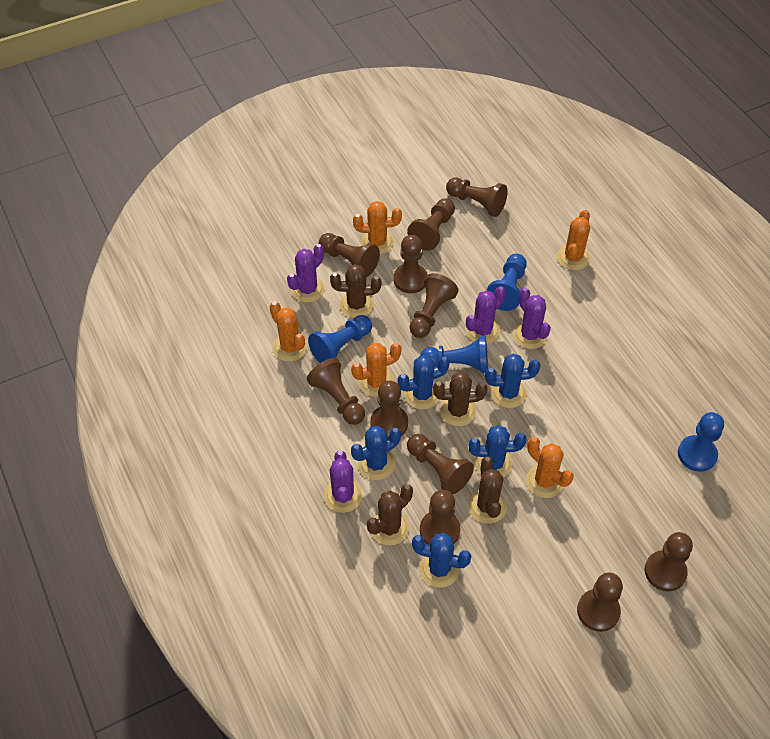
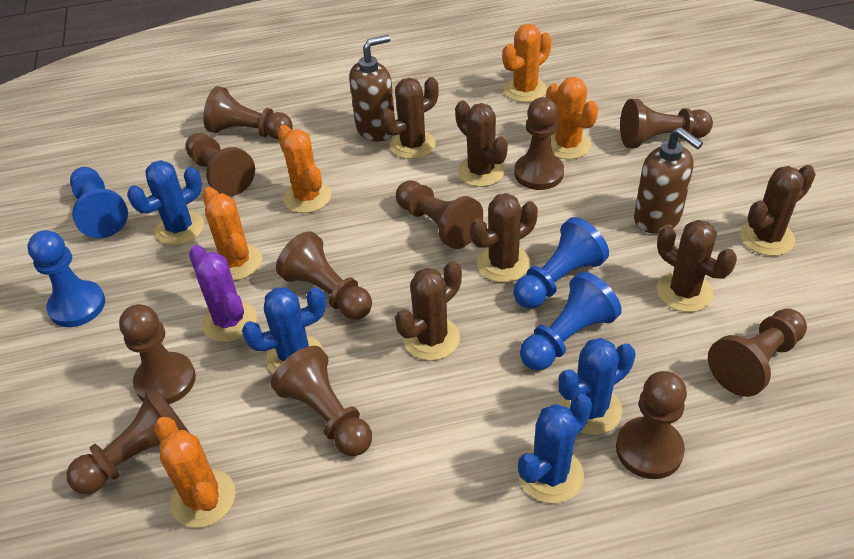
blue cactus: 5 -> 4
brown cactus: 4 -> 6
brown soap dispenser: 0 -> 2
purple cactus: 4 -> 1

